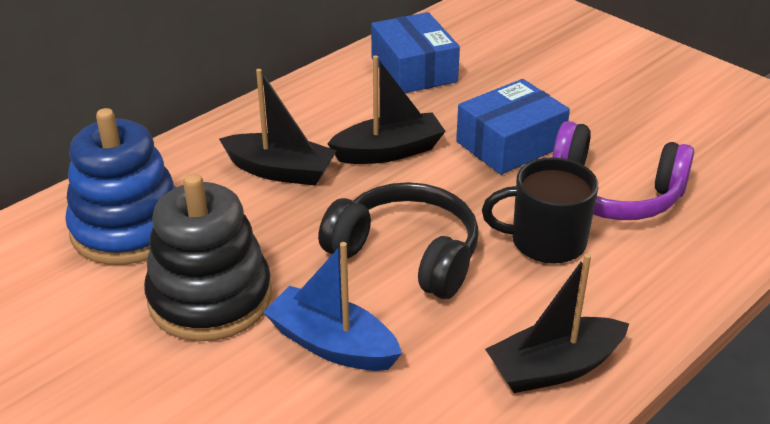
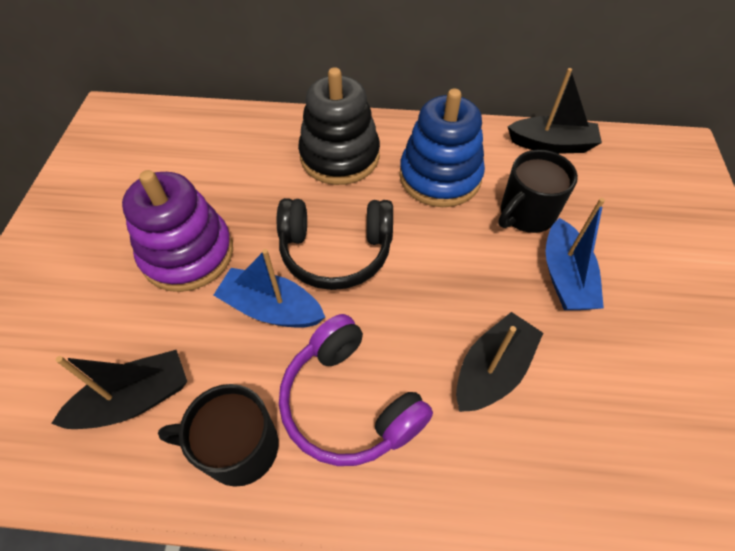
black mug: 1 -> 2
blue boat: 1 -> 2
blue box: 2 -> 0
purple stacking toy: 0 -> 1

